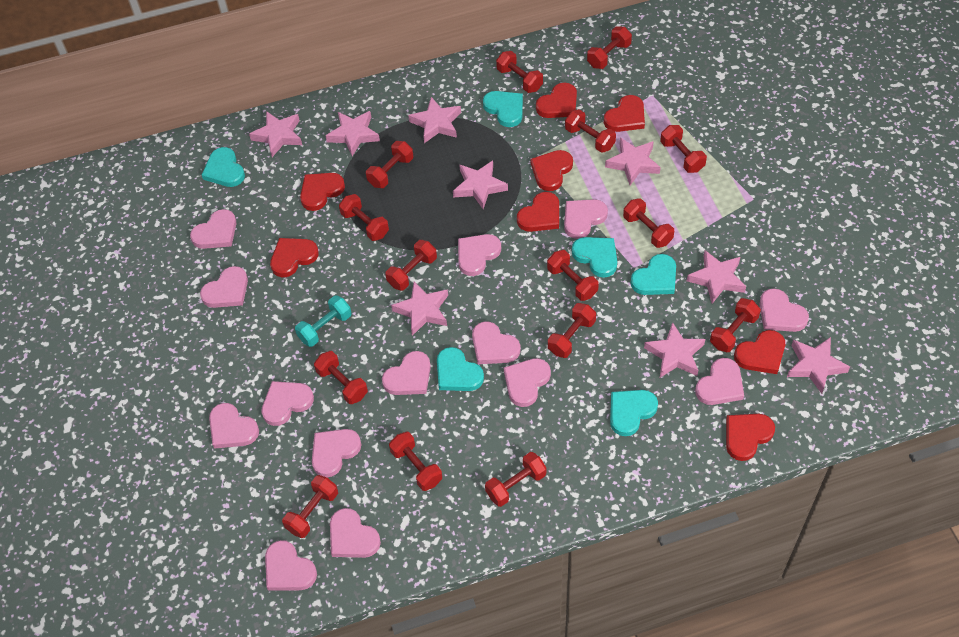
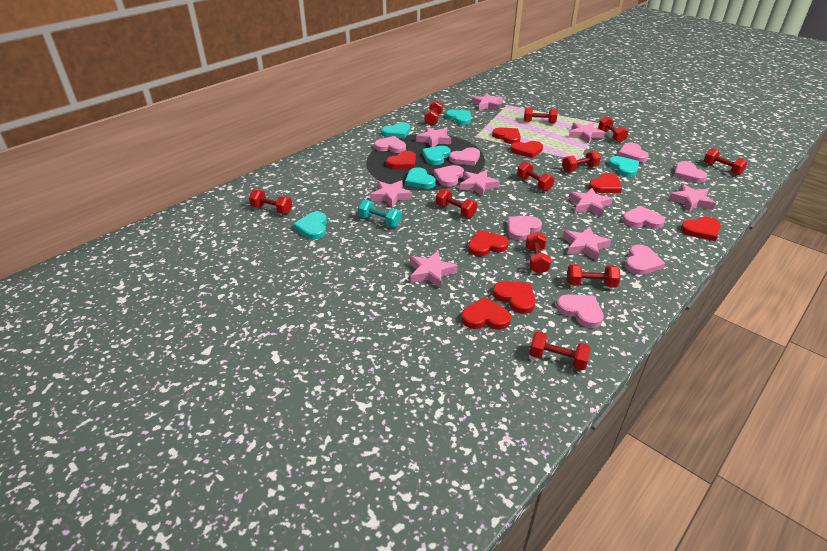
pink heart: 14 -> 9
red dumbbell: 15 -> 11

